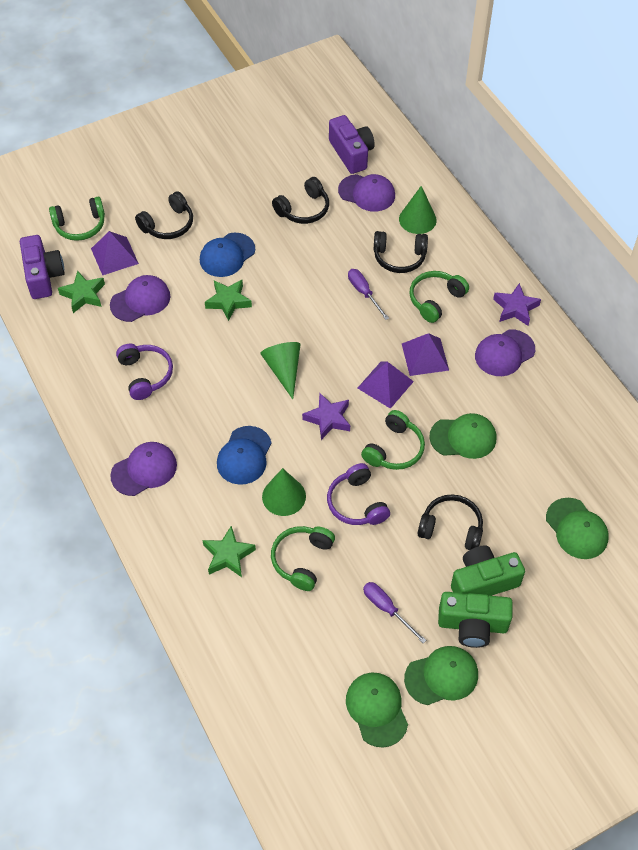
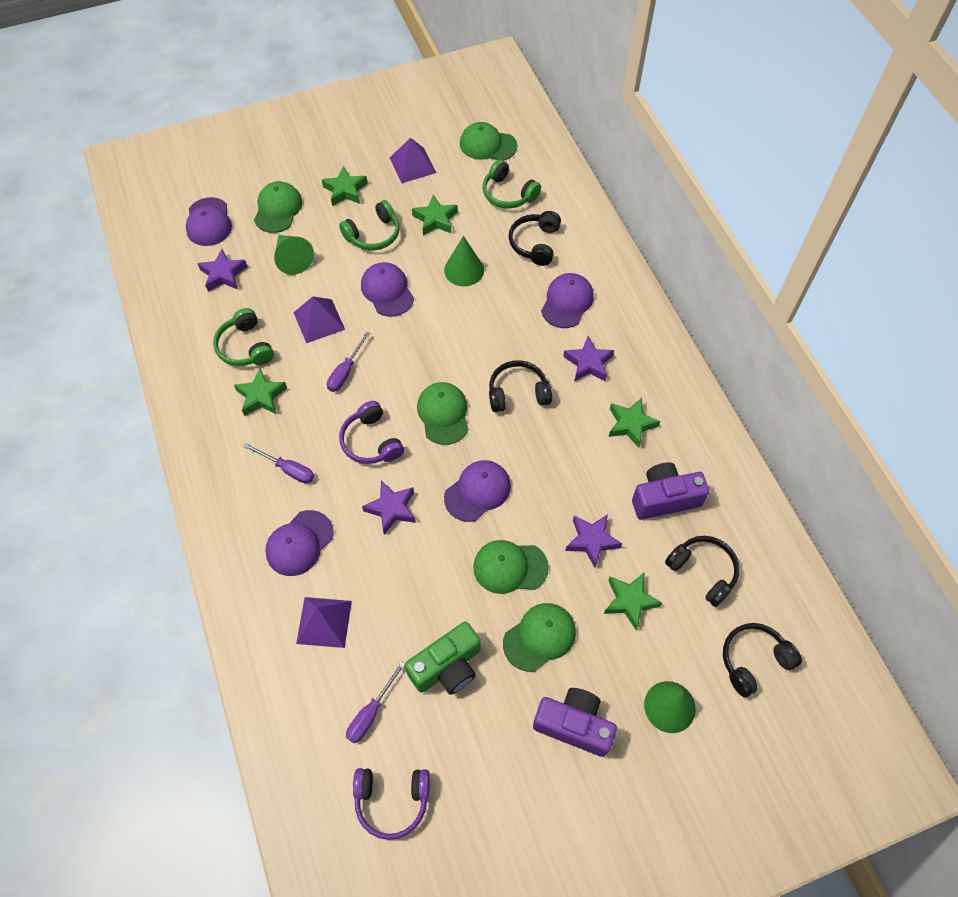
blue cap: 2 -> 0
green camera: 2 -> 1
green cap: 4 -> 5
green headphones: 4 -> 3
green star: 3 -> 5
purple cap: 4 -> 5
purple screwdriver: 2 -> 3
purple star: 2 -> 4

